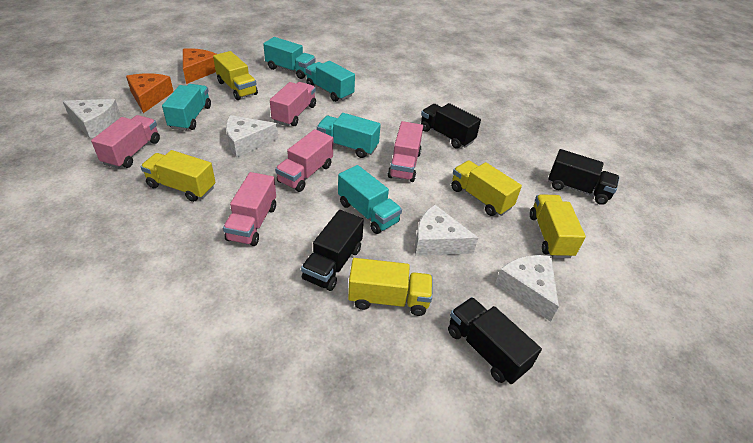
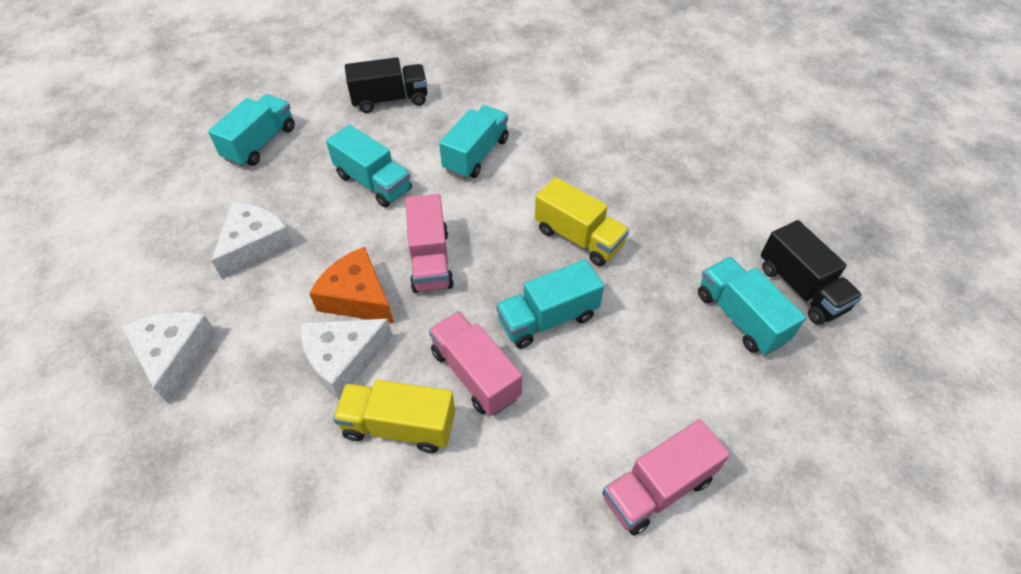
black truck: 4 -> 2
orange cheese: 2 -> 1
pink truck: 5 -> 3
white cheese: 4 -> 3
yellow truck: 5 -> 2

